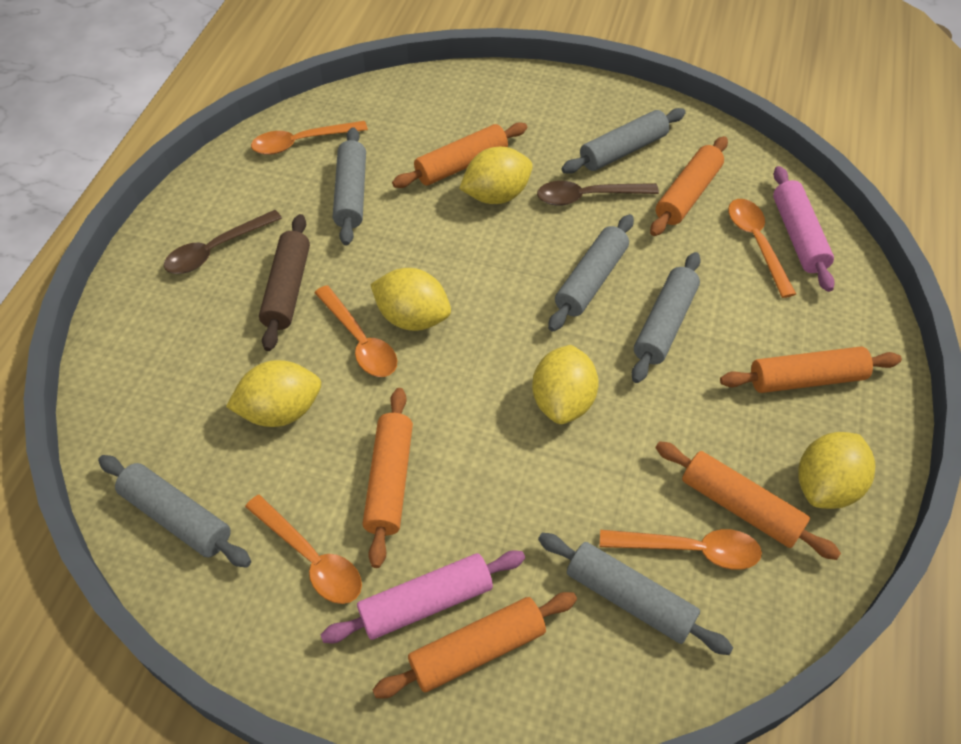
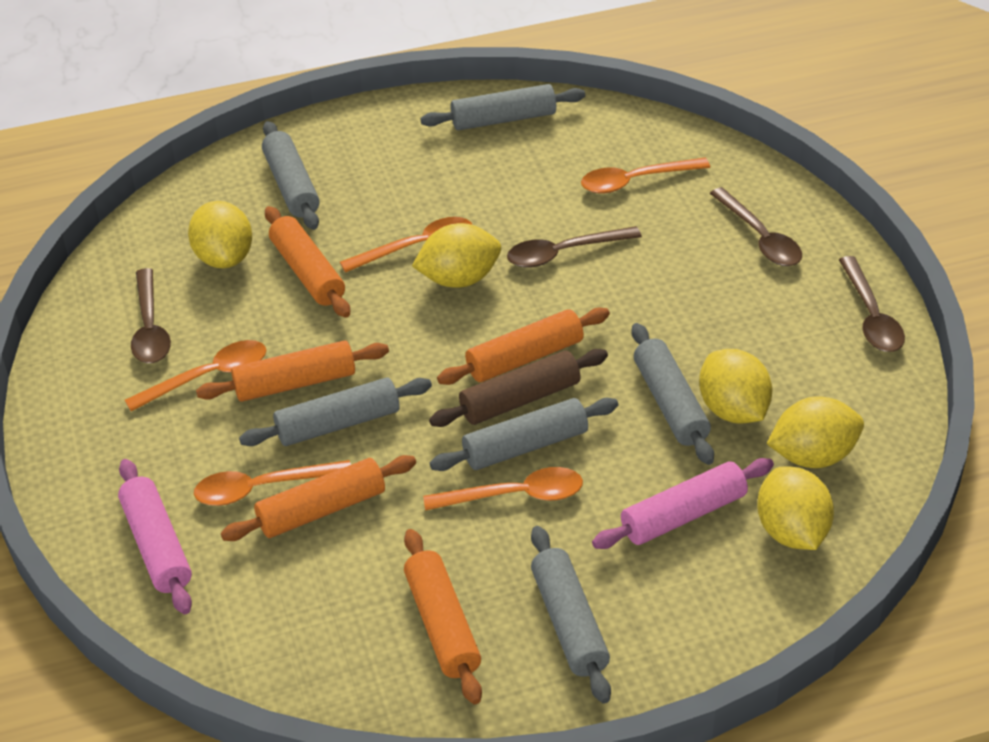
brown spoon: 2 -> 4
orange rolling pin: 6 -> 5

